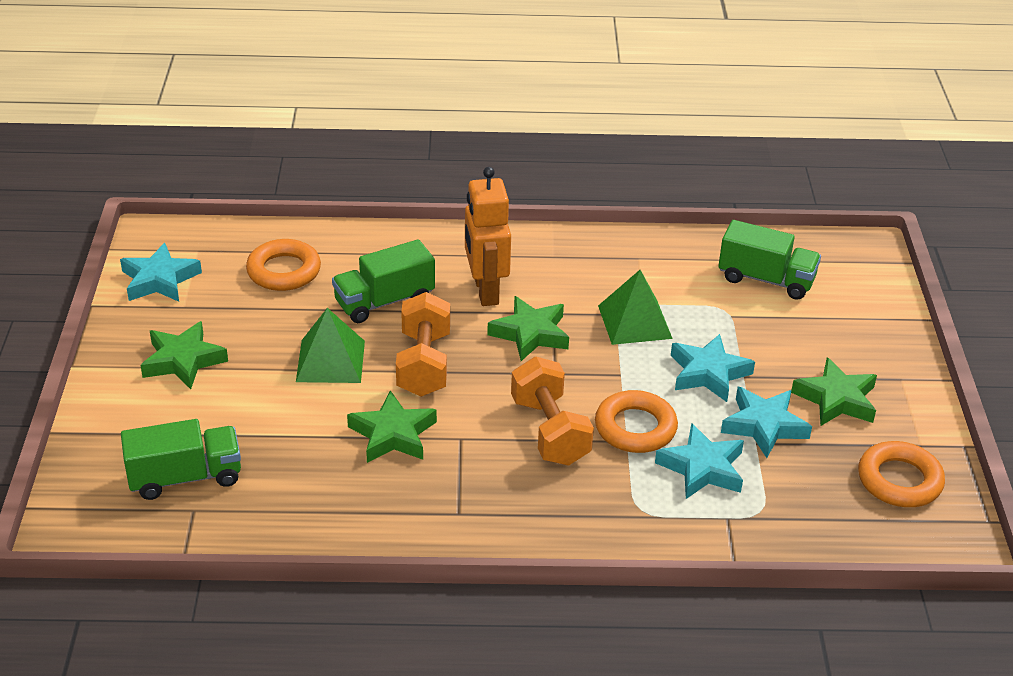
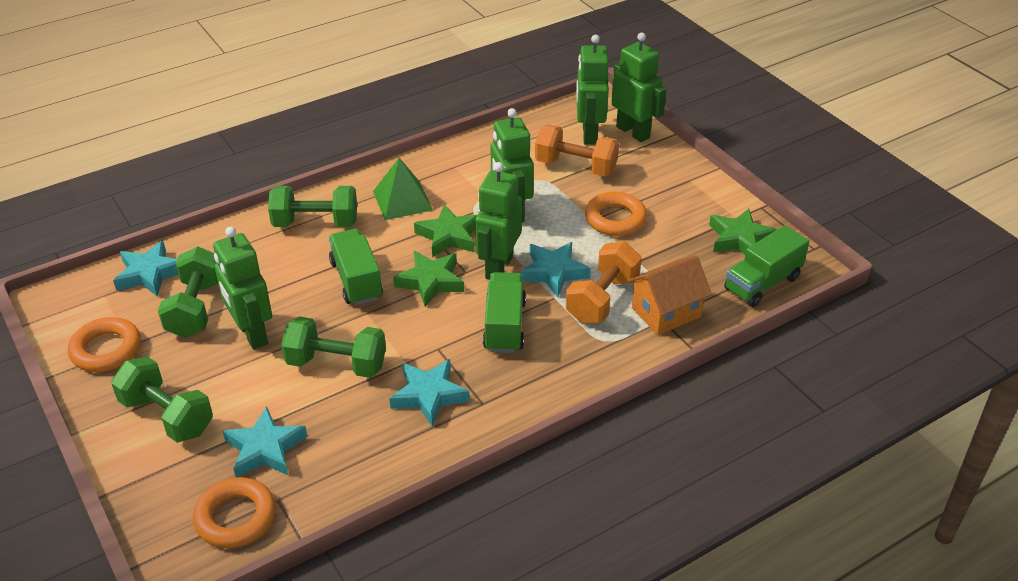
green dumbbell: 0 -> 4
green pyramid: 2 -> 1
green robot: 0 -> 5
green star: 4 -> 3
orange house: 0 -> 1
orange robot: 1 -> 0

